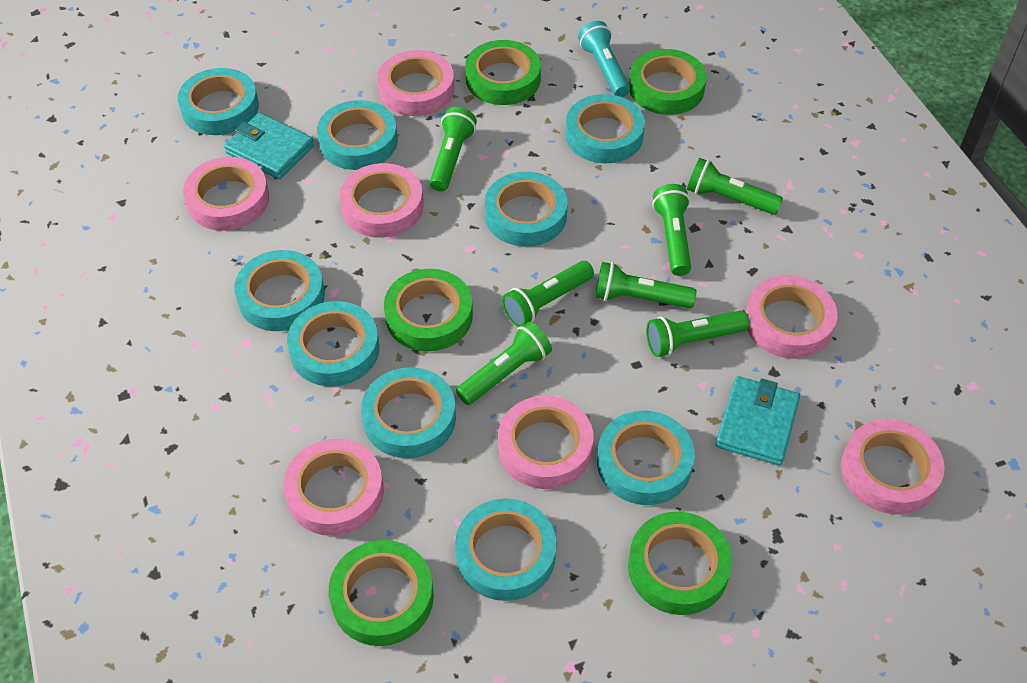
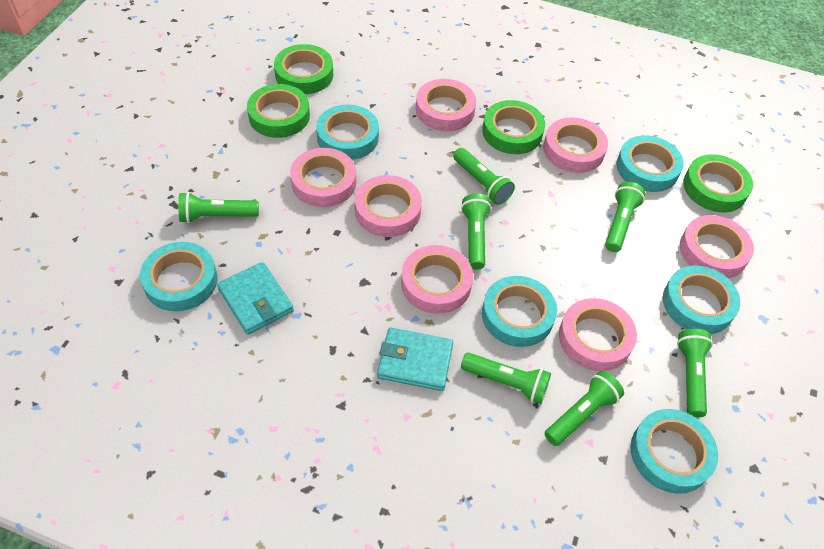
green tape: 5 -> 4
turquoise flashlight: 1 -> 0
turquoise tape: 9 -> 6

